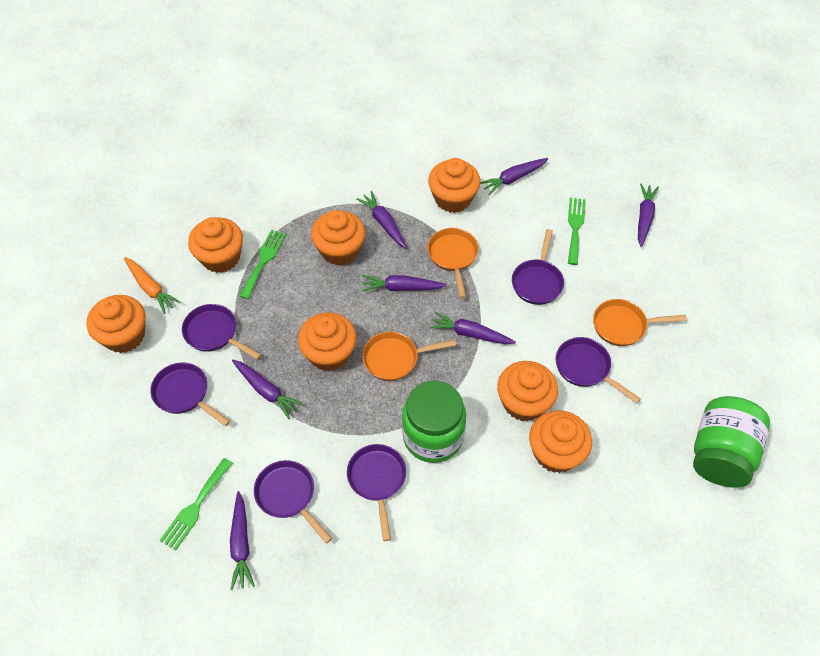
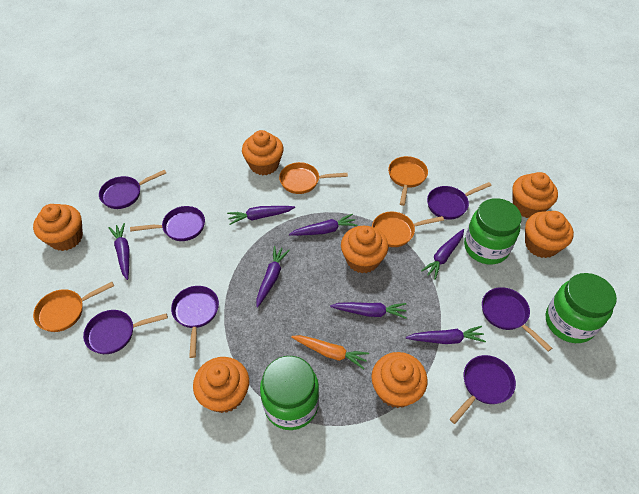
green fork: 3 -> 0
green jar: 2 -> 3
orange pan: 3 -> 4
purple pan: 6 -> 7

